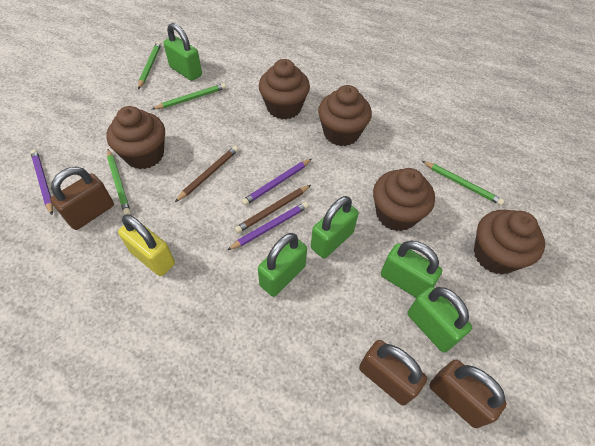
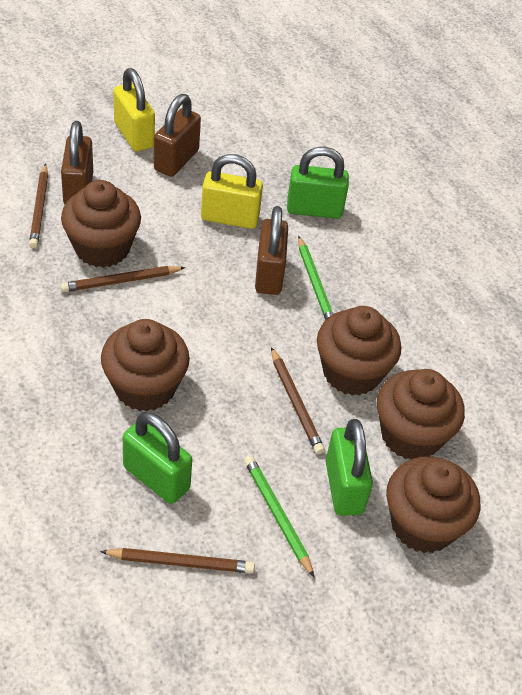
brown pencil: 2 -> 4
green padlock: 5 -> 3
green pencil: 4 -> 2
purple pencil: 3 -> 0
yellow padlock: 1 -> 2

